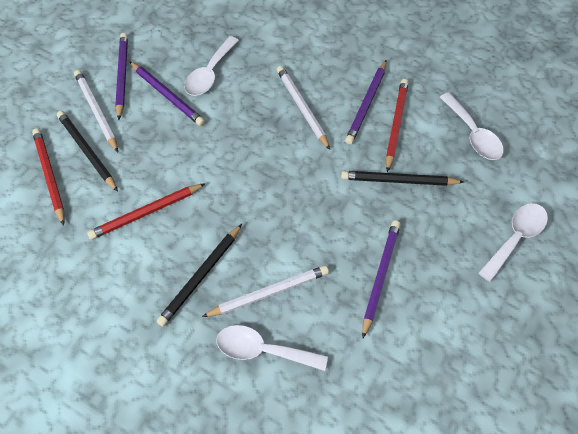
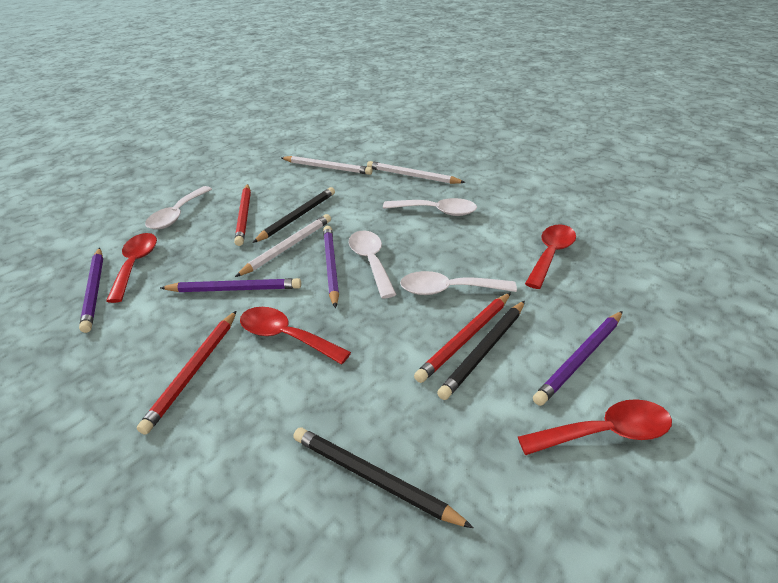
red spoon: 0 -> 4

